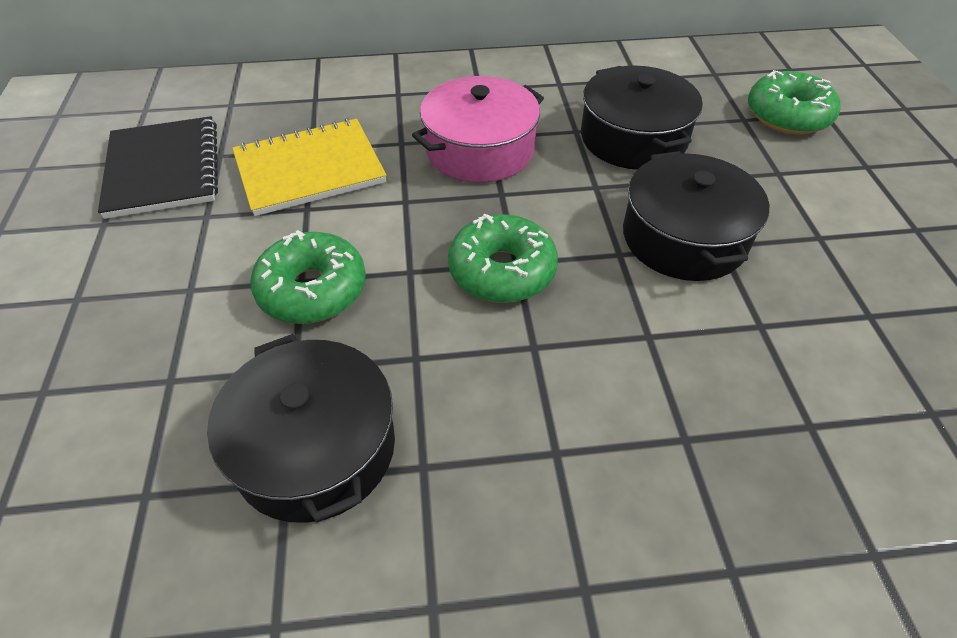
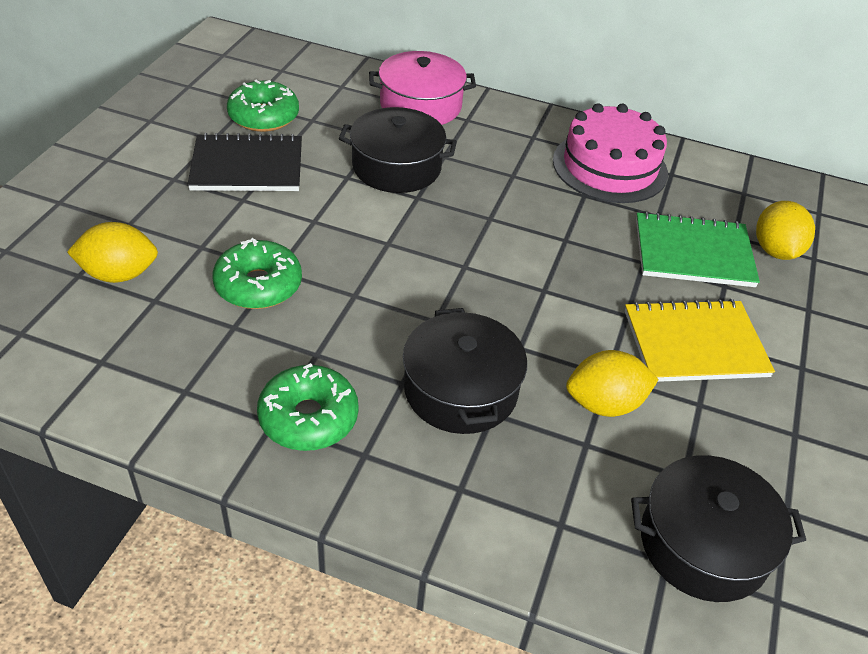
green notebook: 0 -> 1
pink cake: 0 -> 1
yellow lemon: 0 -> 3

